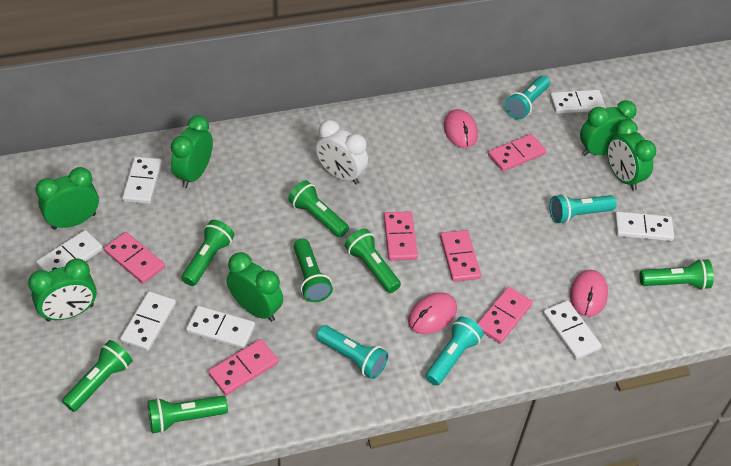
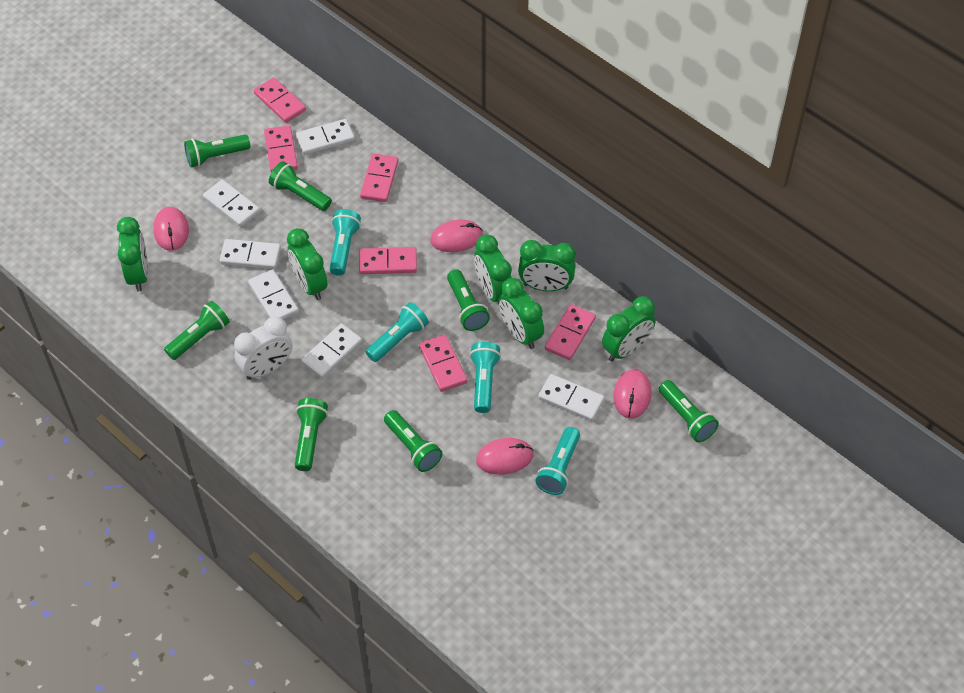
pink mouse: 3 -> 4
white domino: 7 -> 6

